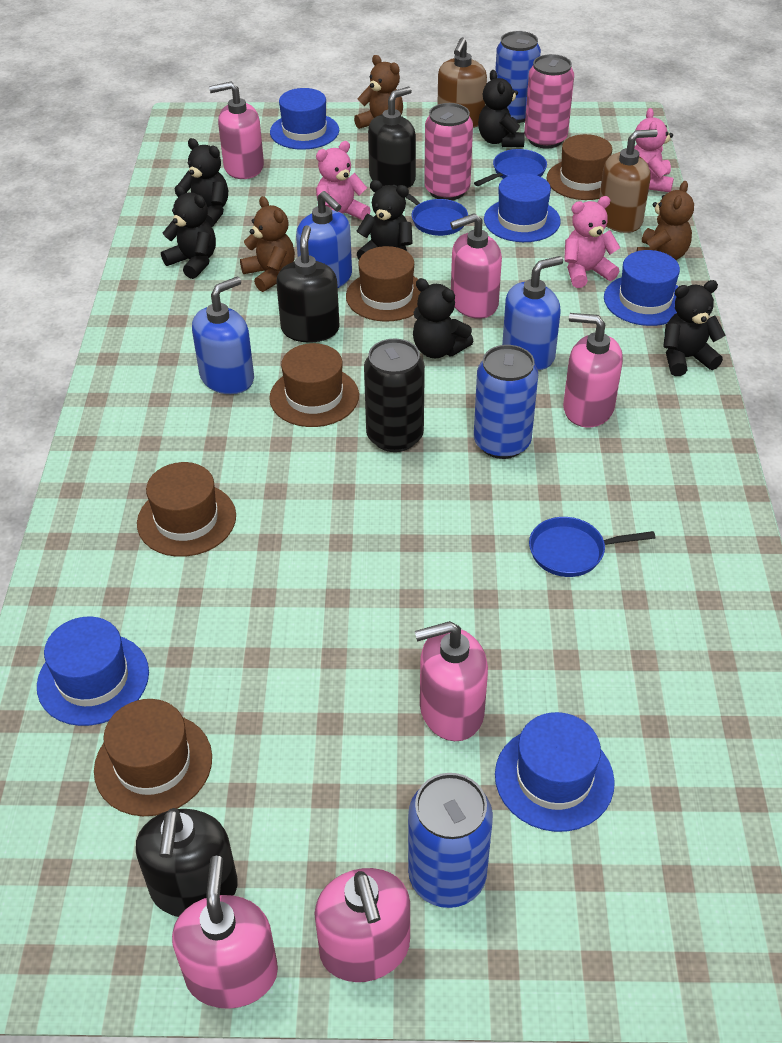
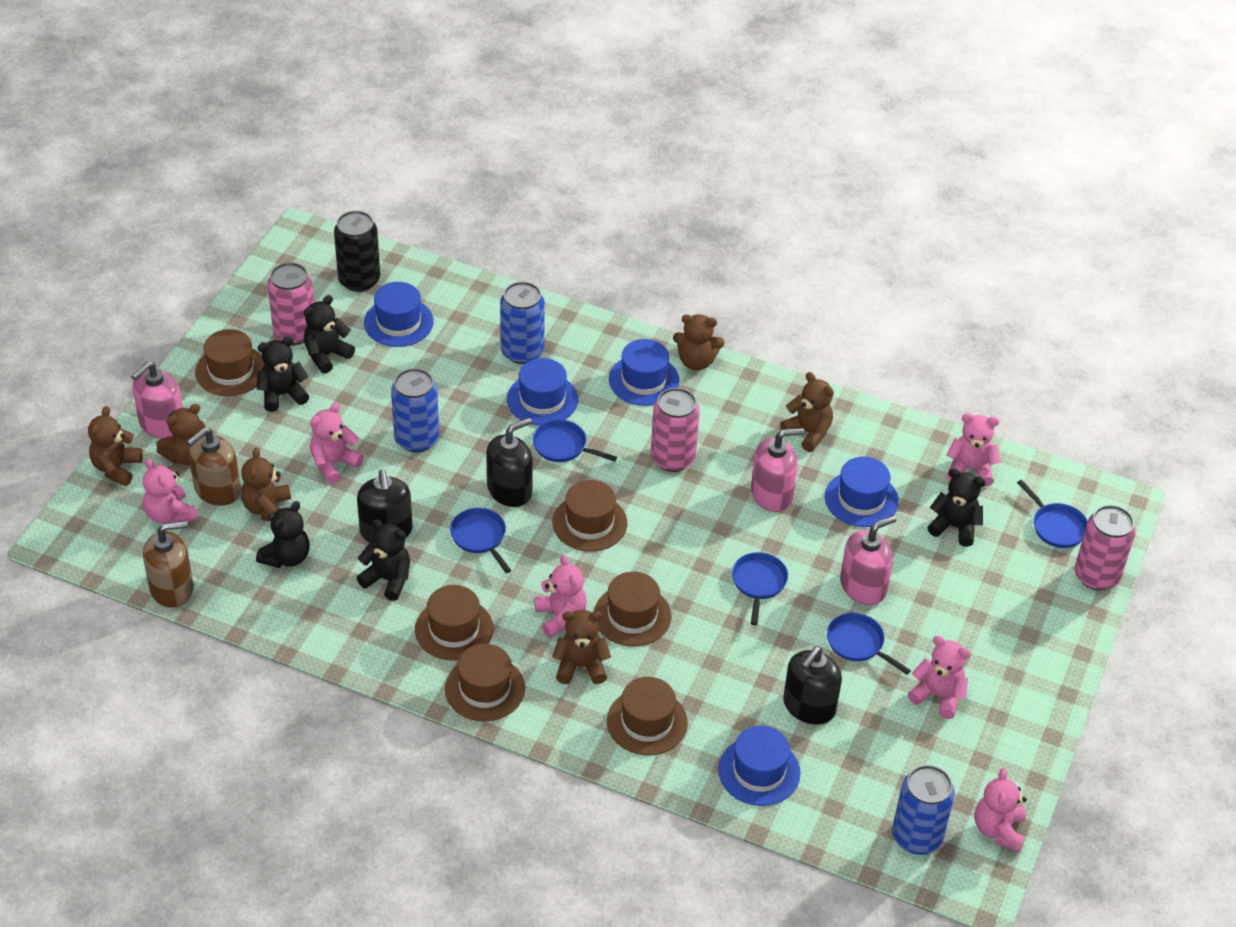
black teddy bear: 6 -> 5
blue pan: 3 -> 5
blue soap dispenser: 3 -> 0
brown hat: 5 -> 6
brown teddy bear: 3 -> 6
pink can: 2 -> 3
pink soap dispenser: 6 -> 3
pink teddy bear: 3 -> 6

